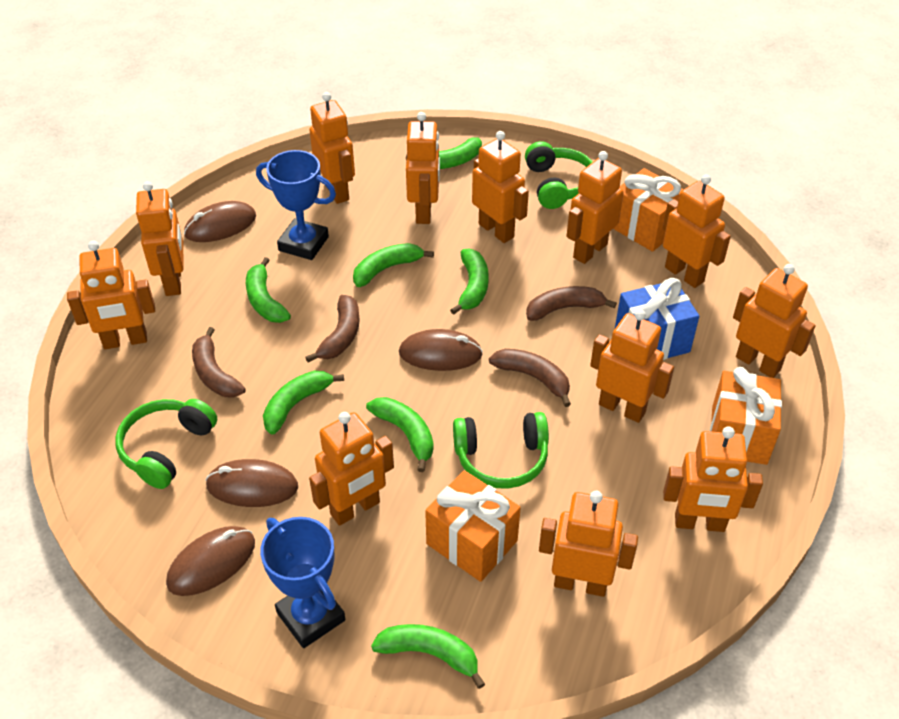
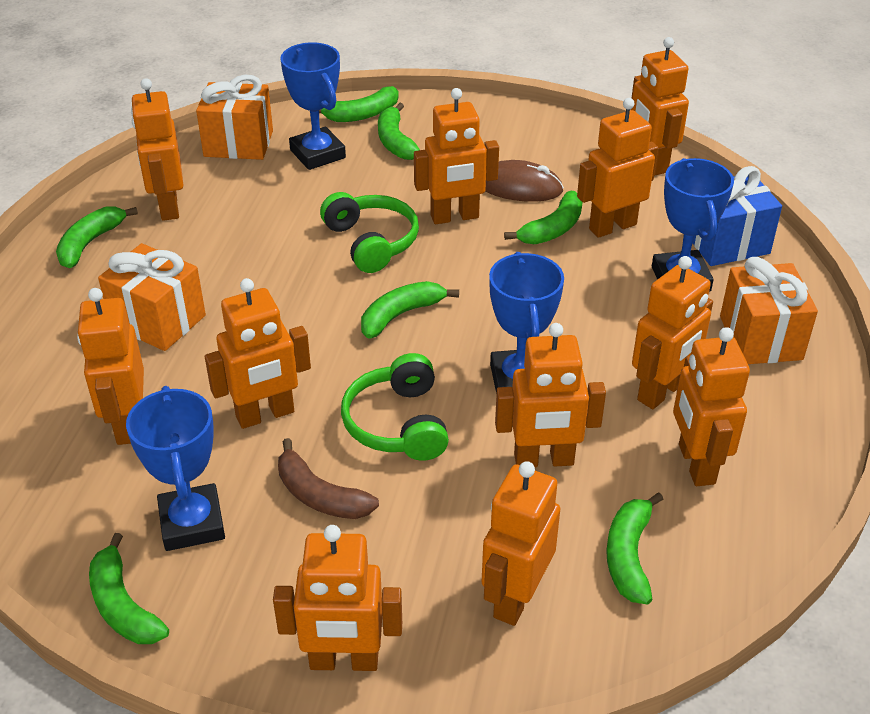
blue trophy: 2 -> 4
brown banana: 4 -> 1
brown mouse: 4 -> 1
green headphones: 3 -> 2
orange robot: 12 -> 11

